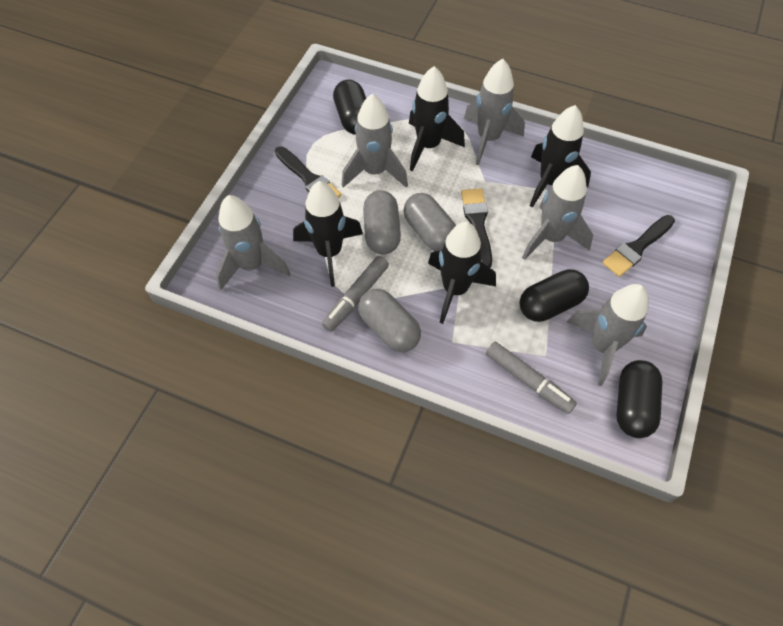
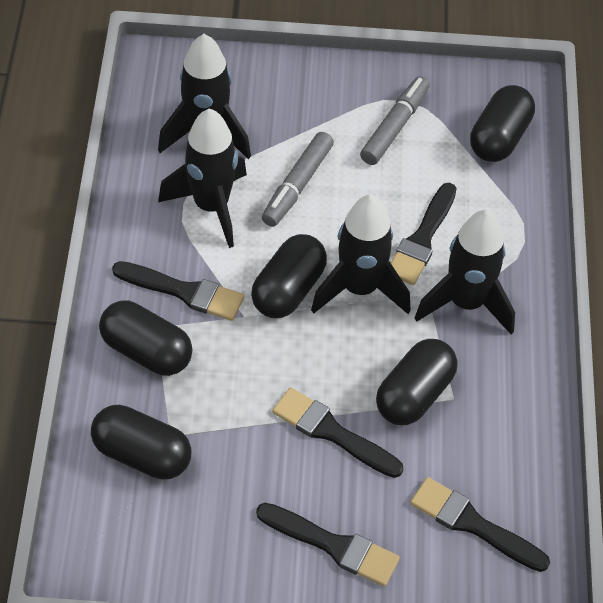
black brush: 3 -> 5
black capsule: 3 -> 5
grey capsule: 3 -> 0
grey rocket: 5 -> 0

